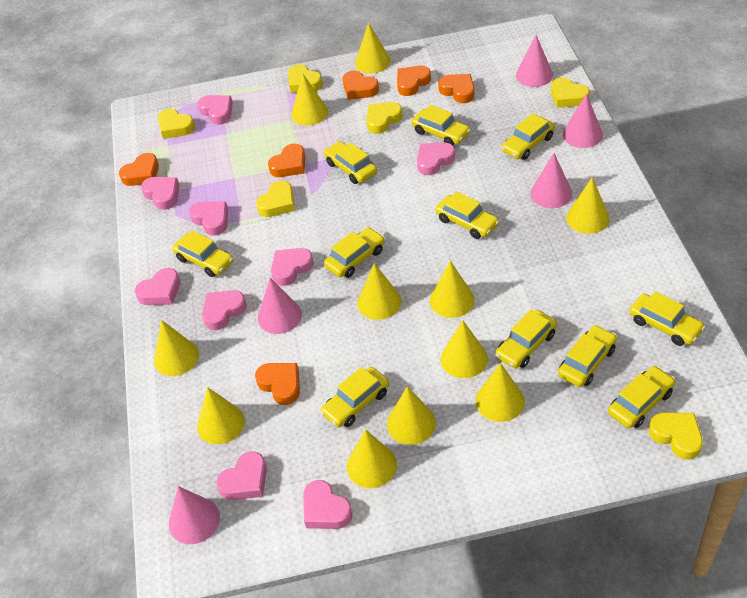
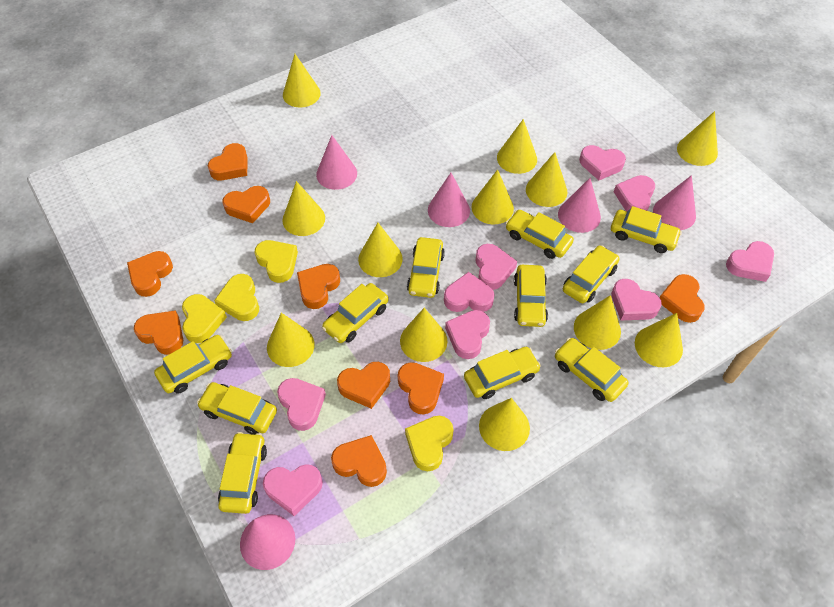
orange heart: 6 -> 9
yellow cone: 11 -> 12
yellow heart: 6 -> 4

